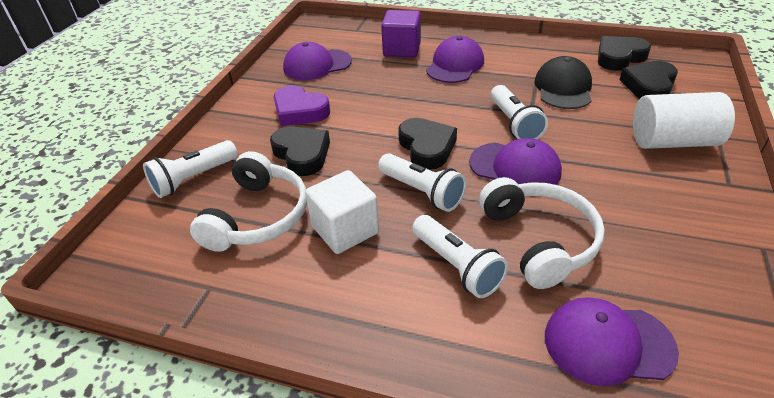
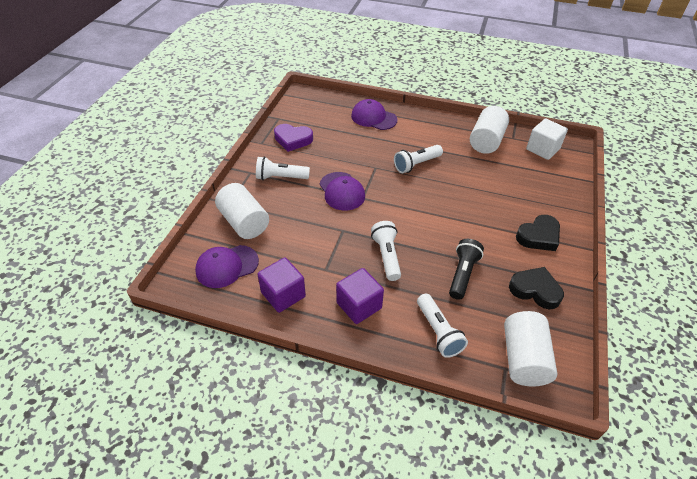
black cap: 1 -> 0
black flashlight: 0 -> 1
black heart: 4 -> 2
purple cap: 4 -> 3
purple cube: 1 -> 2
white cylinder: 1 -> 3
white headphones: 2 -> 0

